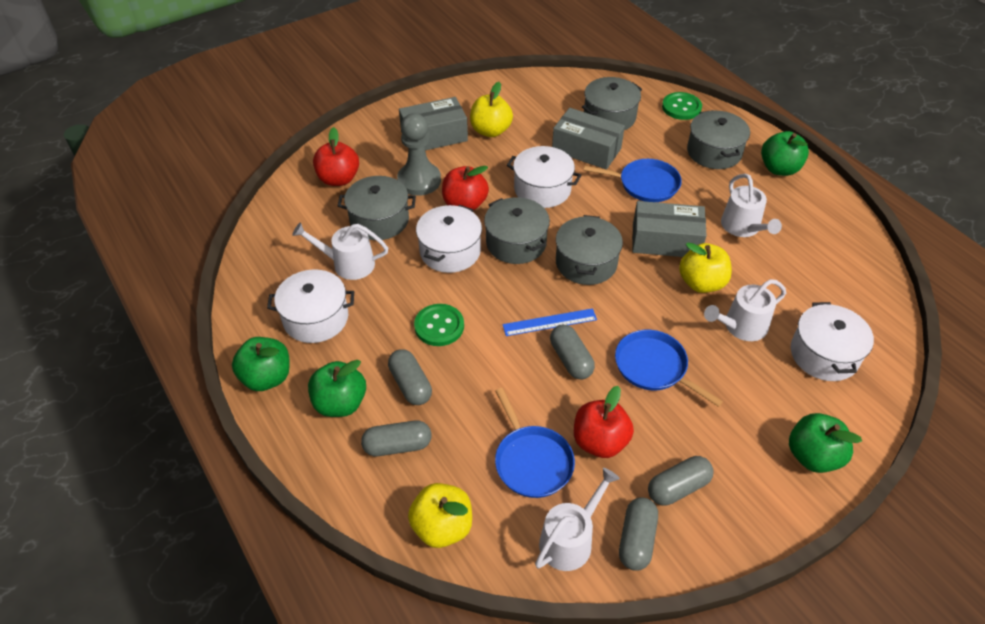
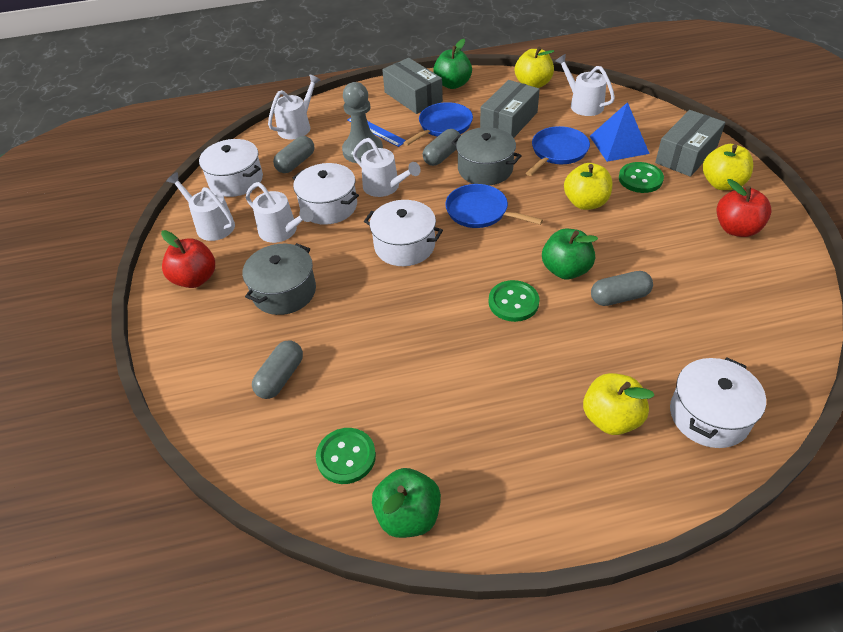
blue pyramid: 0 -> 1
green apple: 4 -> 3
green button: 2 -> 3
grey capsule: 5 -> 4
grey pot: 5 -> 2
red apple: 3 -> 2
white watering can: 4 -> 5
yellow apple: 3 -> 4

